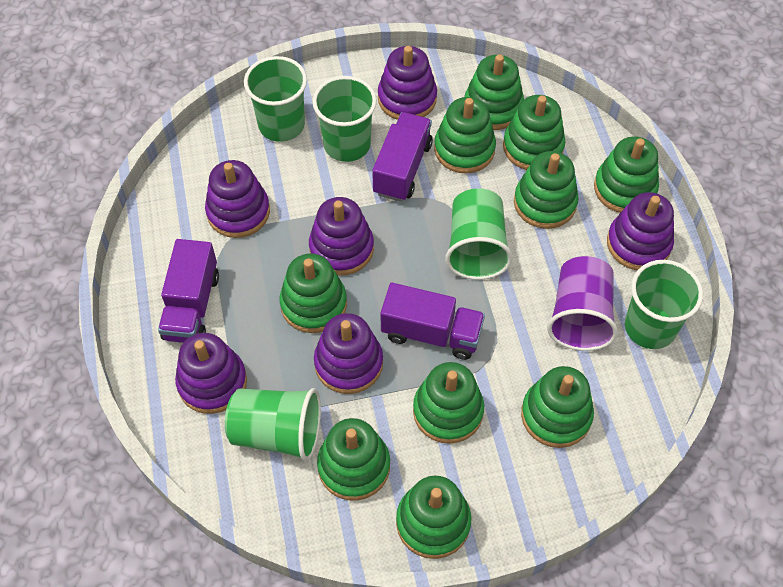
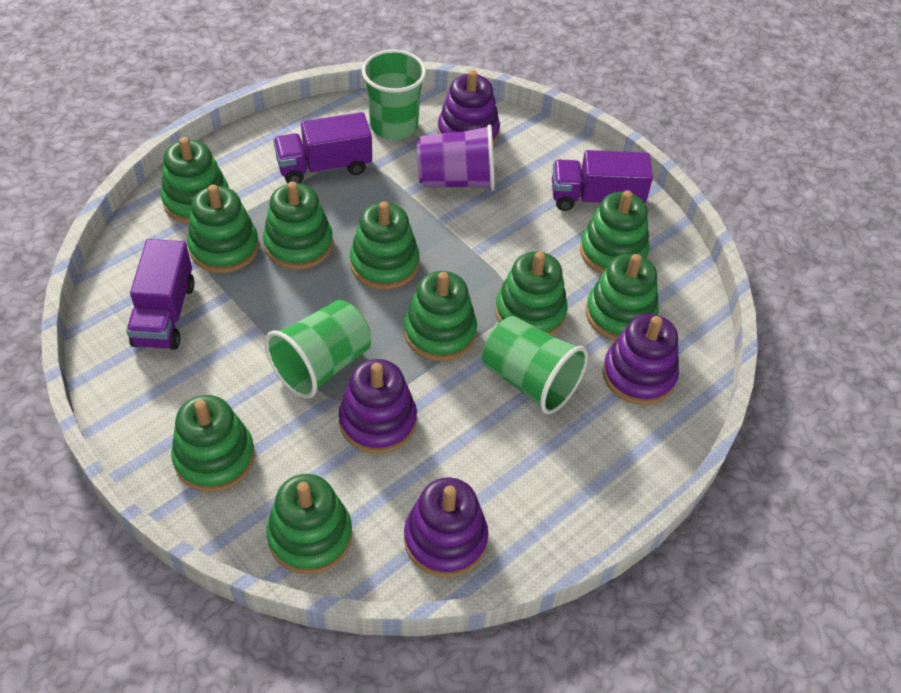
green cup: 5 -> 3
purple stacking toy: 6 -> 4

